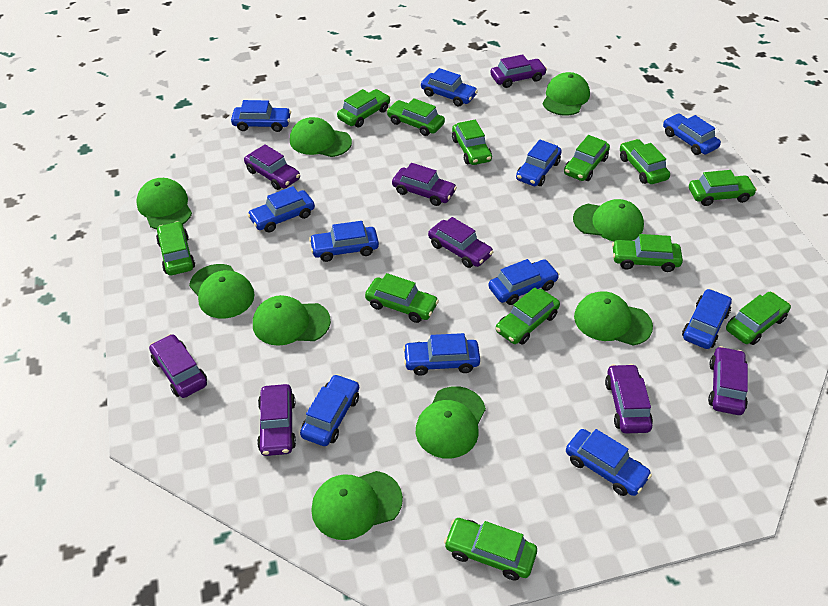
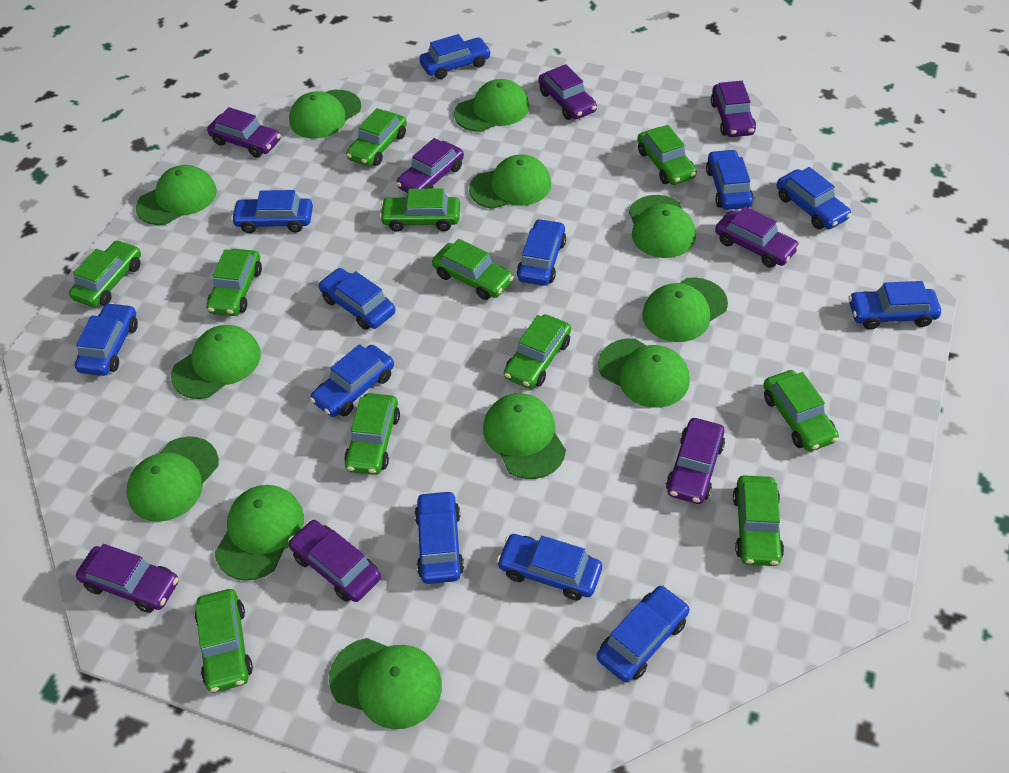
blue car: 11 -> 12
green cap: 9 -> 12
green car: 12 -> 11

